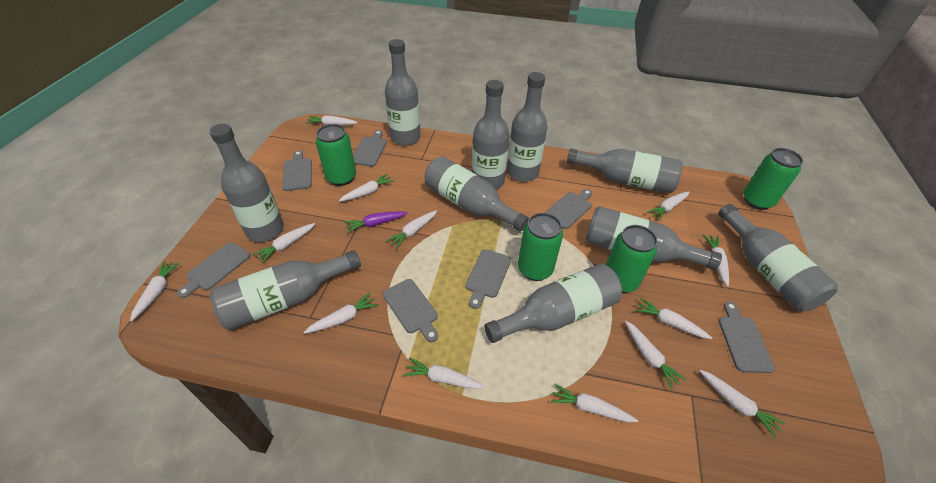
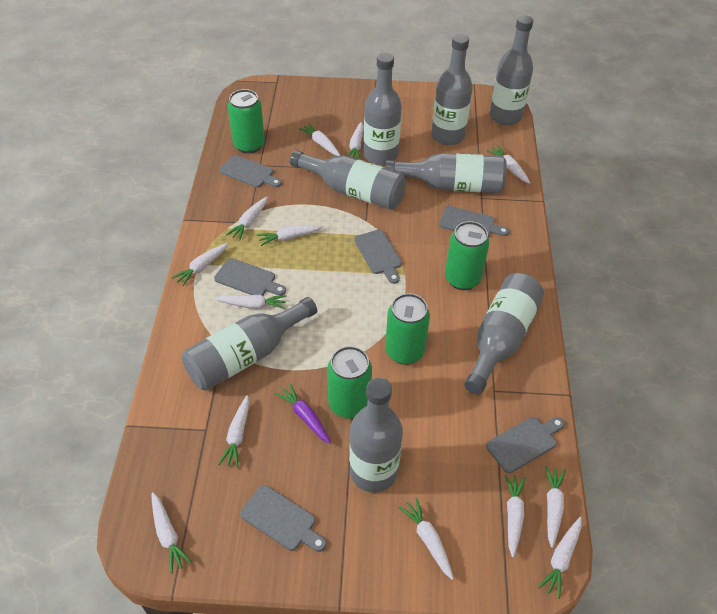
grey bottle: 10 -> 8
grey cutting board: 7 -> 6

